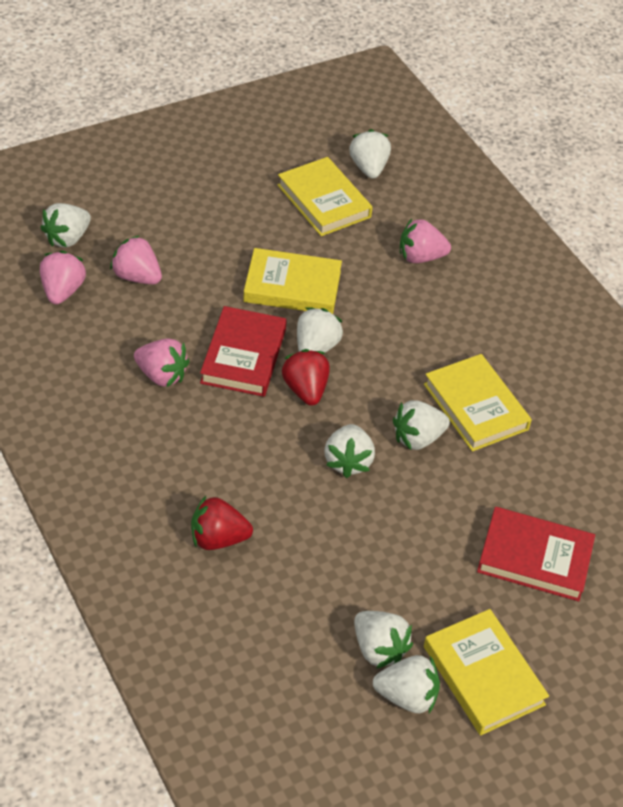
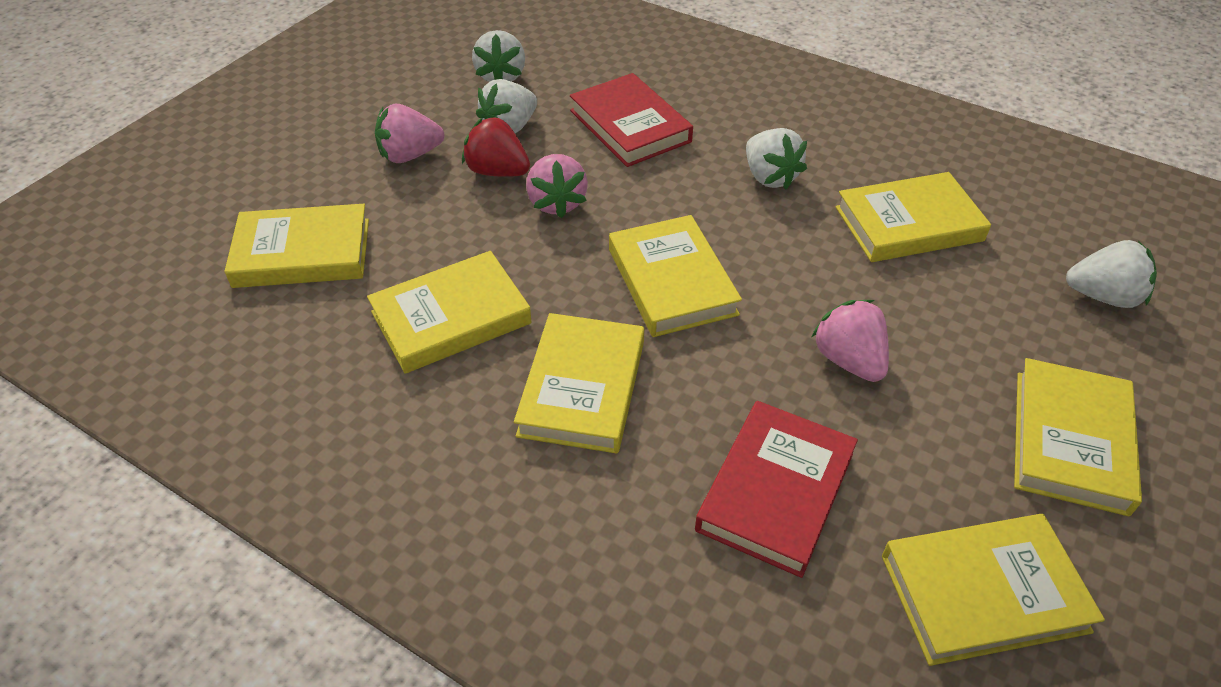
pink strawberry: 4 -> 3
red strawberry: 2 -> 1
white strawberry: 7 -> 4
yellow book: 4 -> 7

